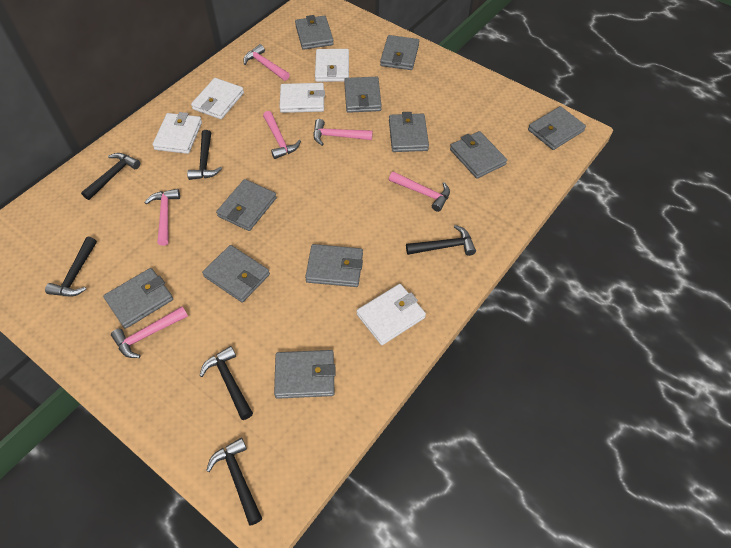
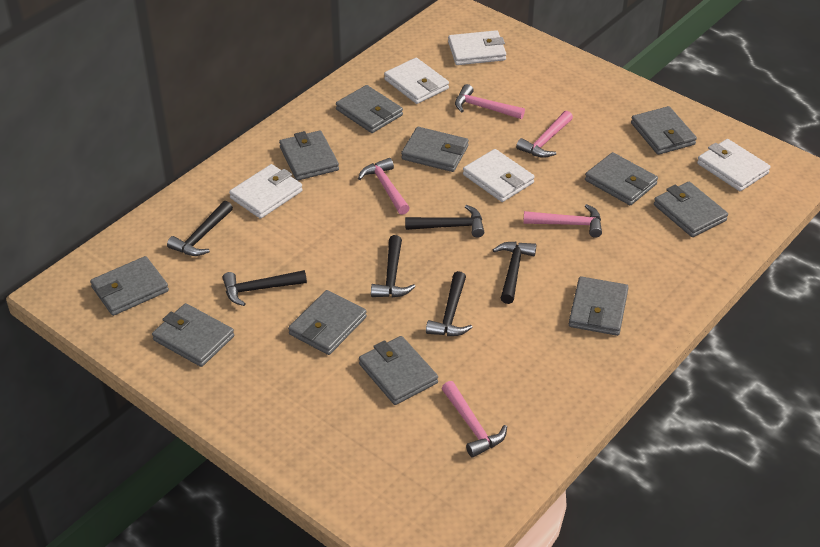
pink hammer: 6 -> 5

